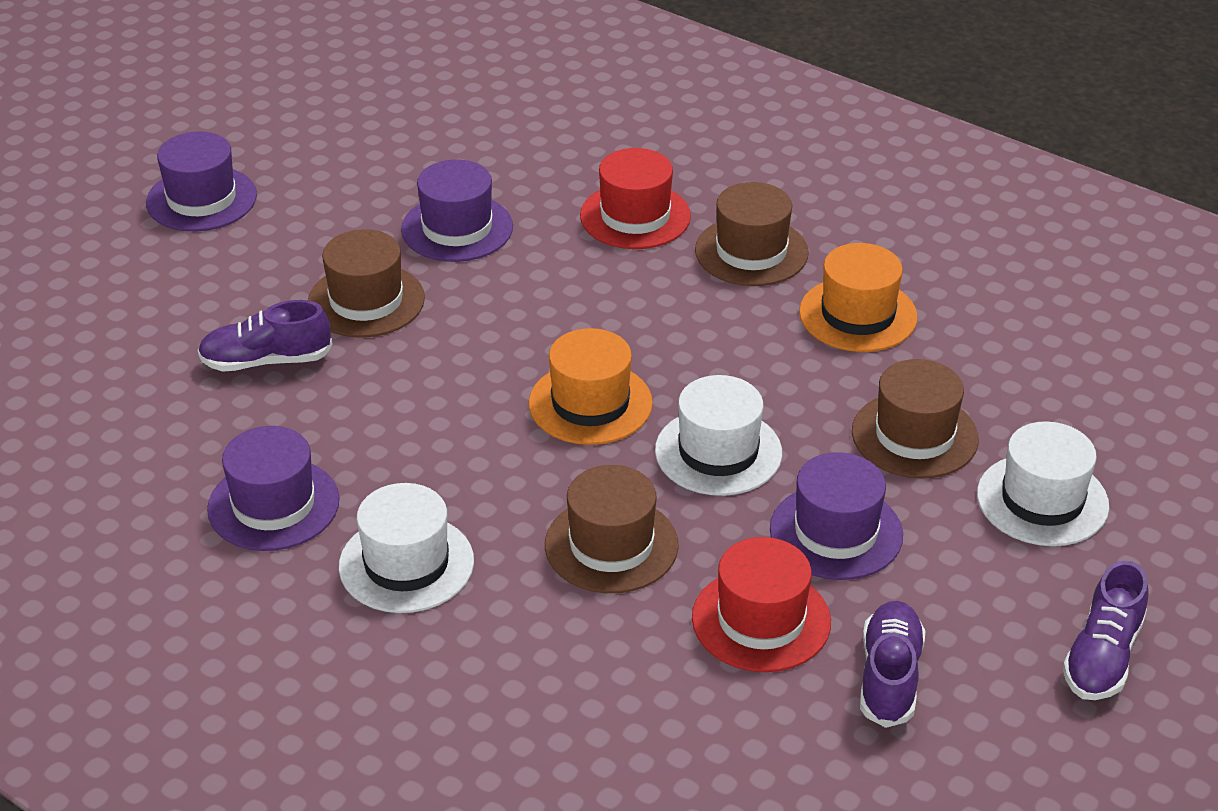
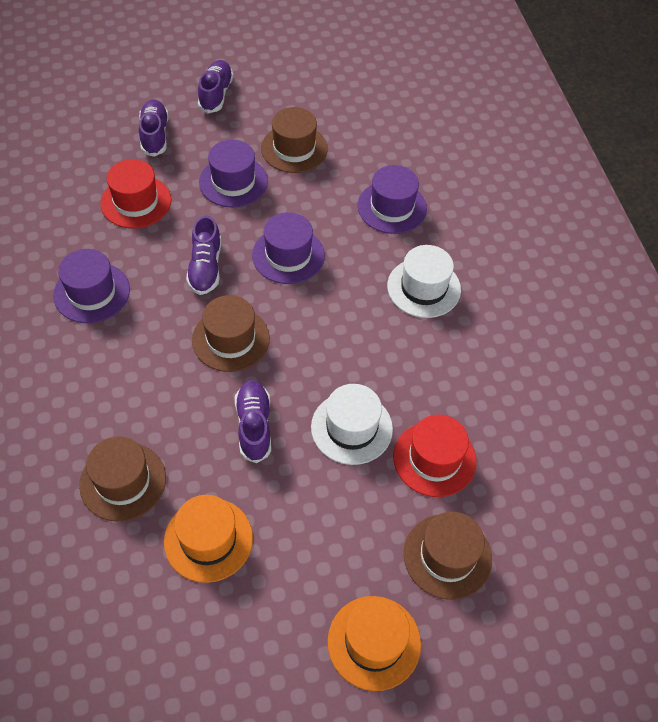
purple shoe: 3 -> 4
white hat: 3 -> 2

